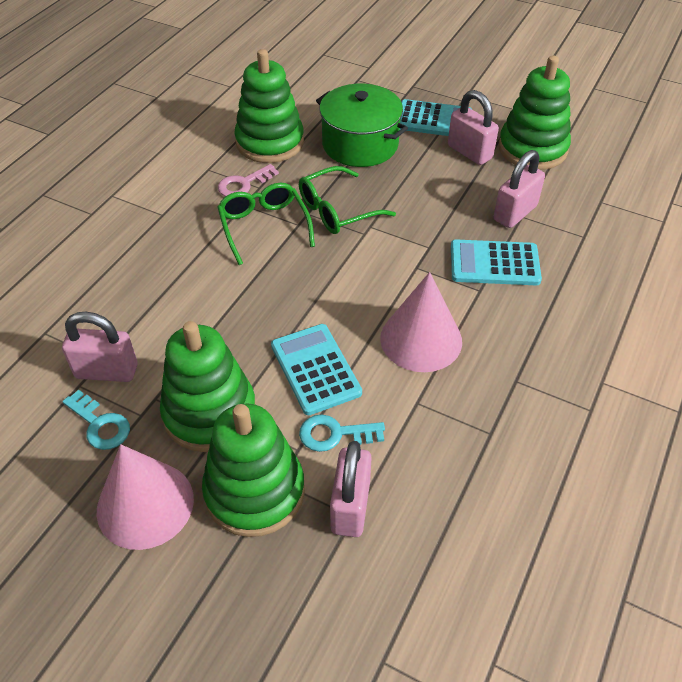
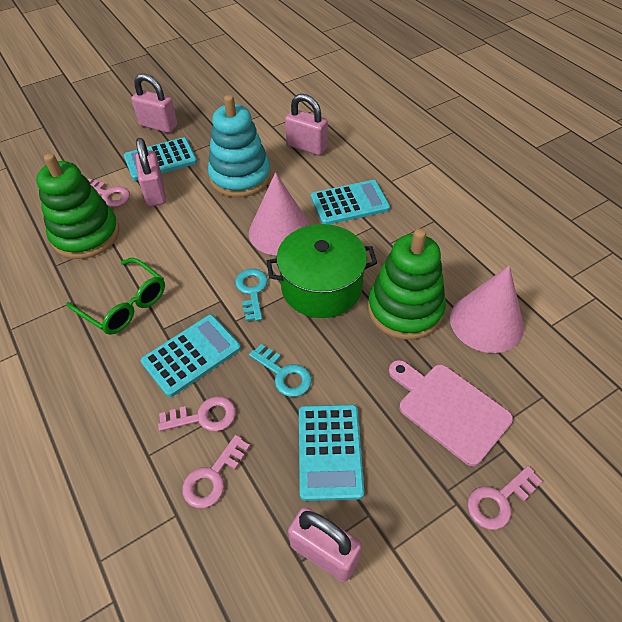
green glasses: 2 -> 1
green stacking toy: 4 -> 2
pink cutting board: 0 -> 1
pink key: 1 -> 4
turquoise calculator: 3 -> 4
turquoise stacking toy: 0 -> 1

